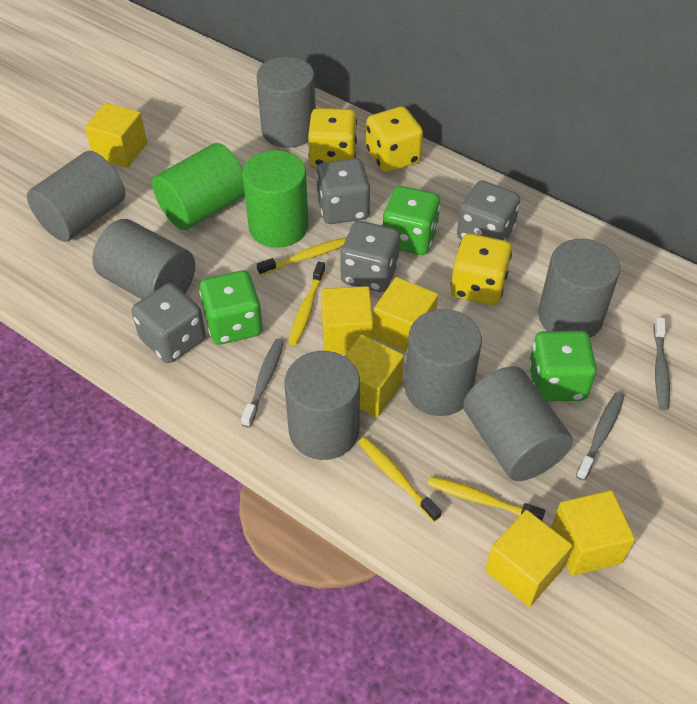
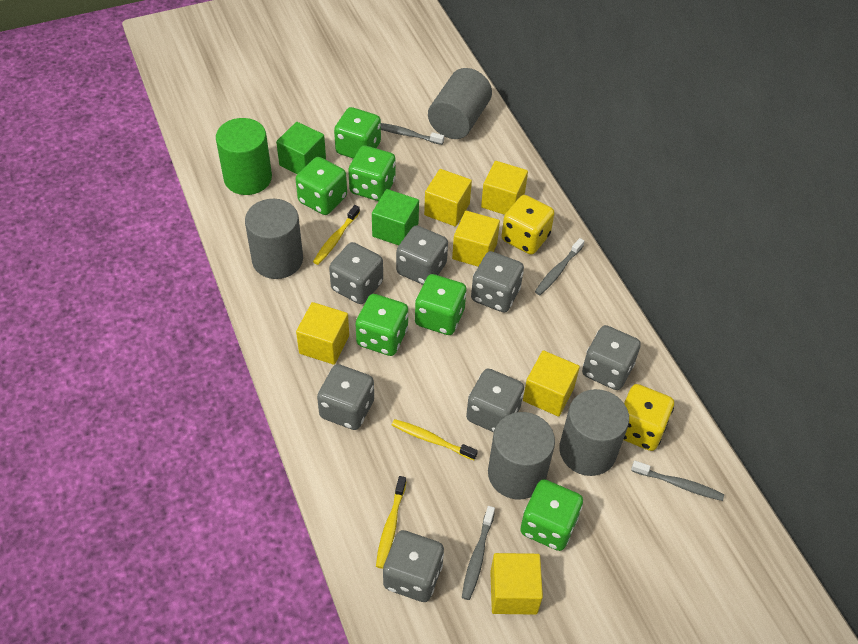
green cube: 0 -> 2
green cylinder: 2 -> 1
green dice: 3 -> 6
grey cylinder: 7 -> 4
grey dice: 4 -> 7
grey toothbrush: 3 -> 4
yellow dice: 3 -> 2
yellow toothbrush: 4 -> 3

